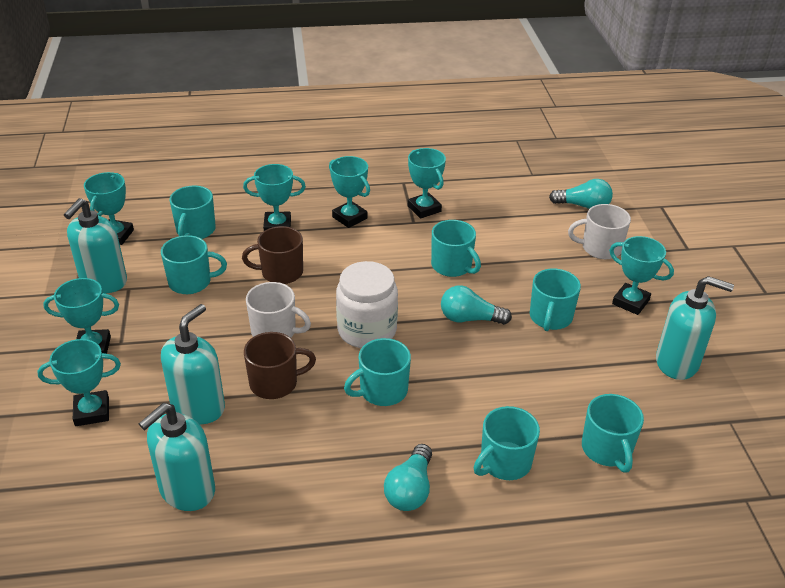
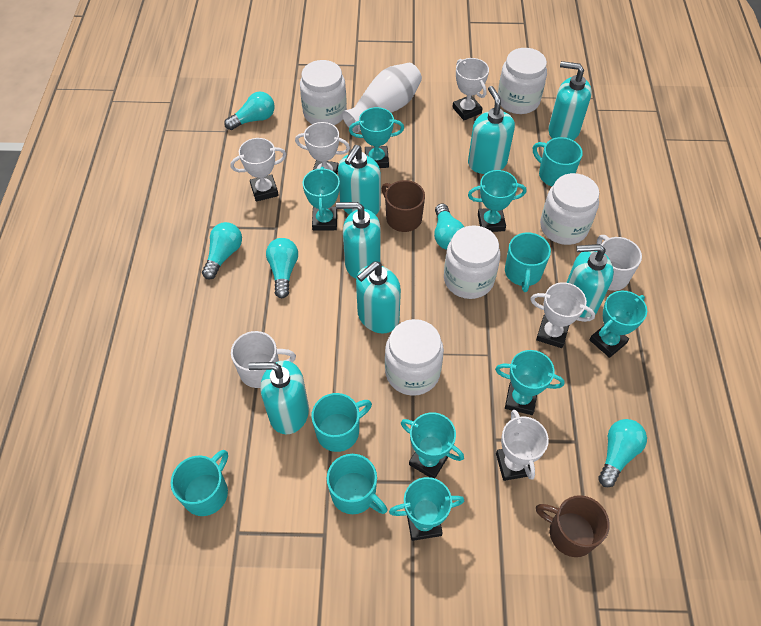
turquoise light bulb: 3 -> 5
turquoise mug: 7 -> 5
turquoise soap dispenser: 4 -> 7
white jar: 1 -> 5
white trophy: 0 -> 5
white vase: 0 -> 1

